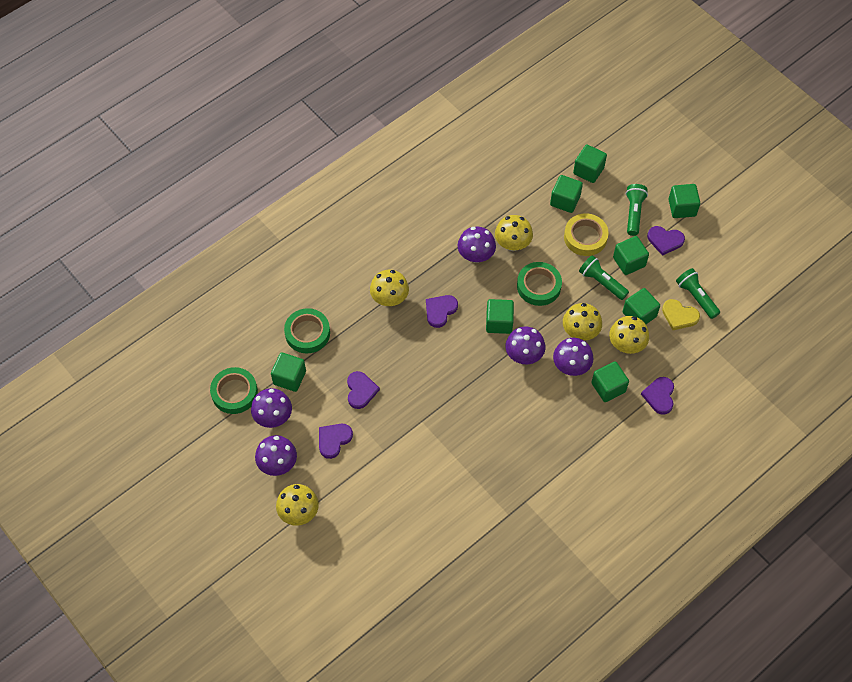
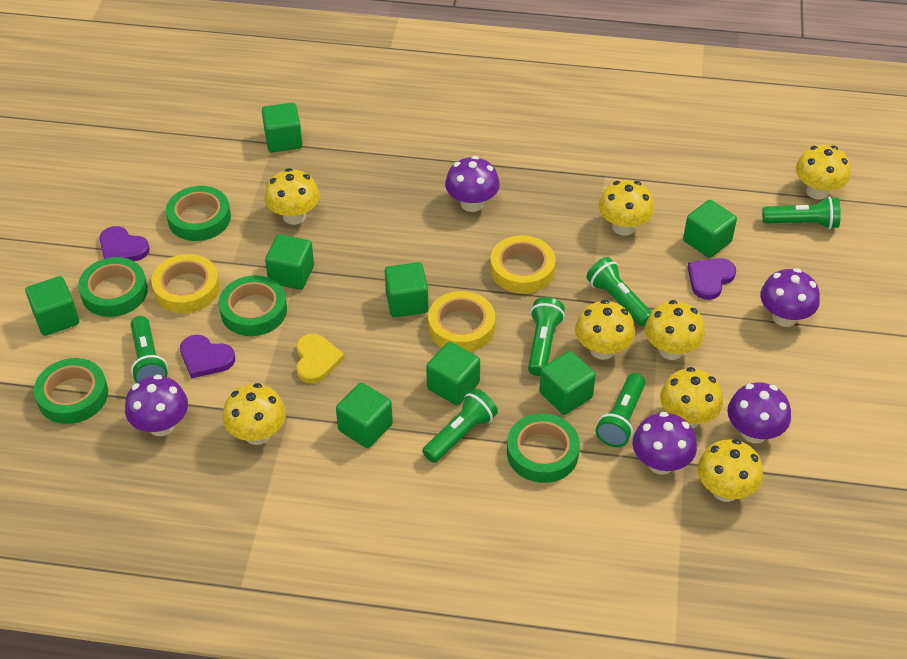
green flashlight: 3 -> 6
green tape: 3 -> 5
purple heart: 5 -> 3
yellow mushroom: 5 -> 8
yellow tape: 1 -> 3

